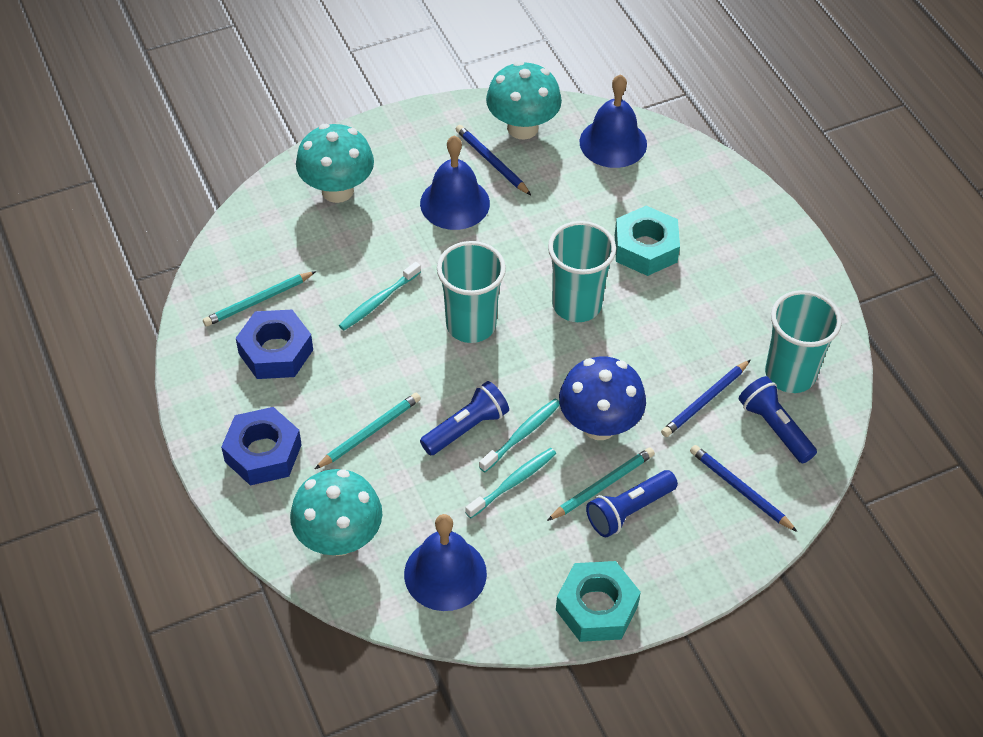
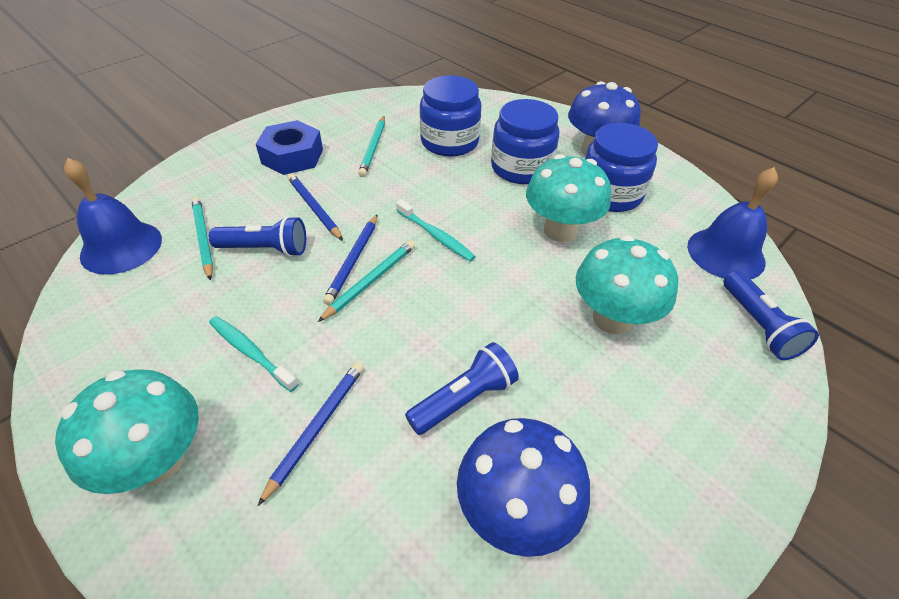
blue bell: 3 -> 2
blue jar: 0 -> 3
blue mushroom: 1 -> 2
blue nut: 2 -> 1
turquoise cup: 3 -> 0
turquoise nut: 2 -> 0
turquoise toothbrush: 3 -> 2

